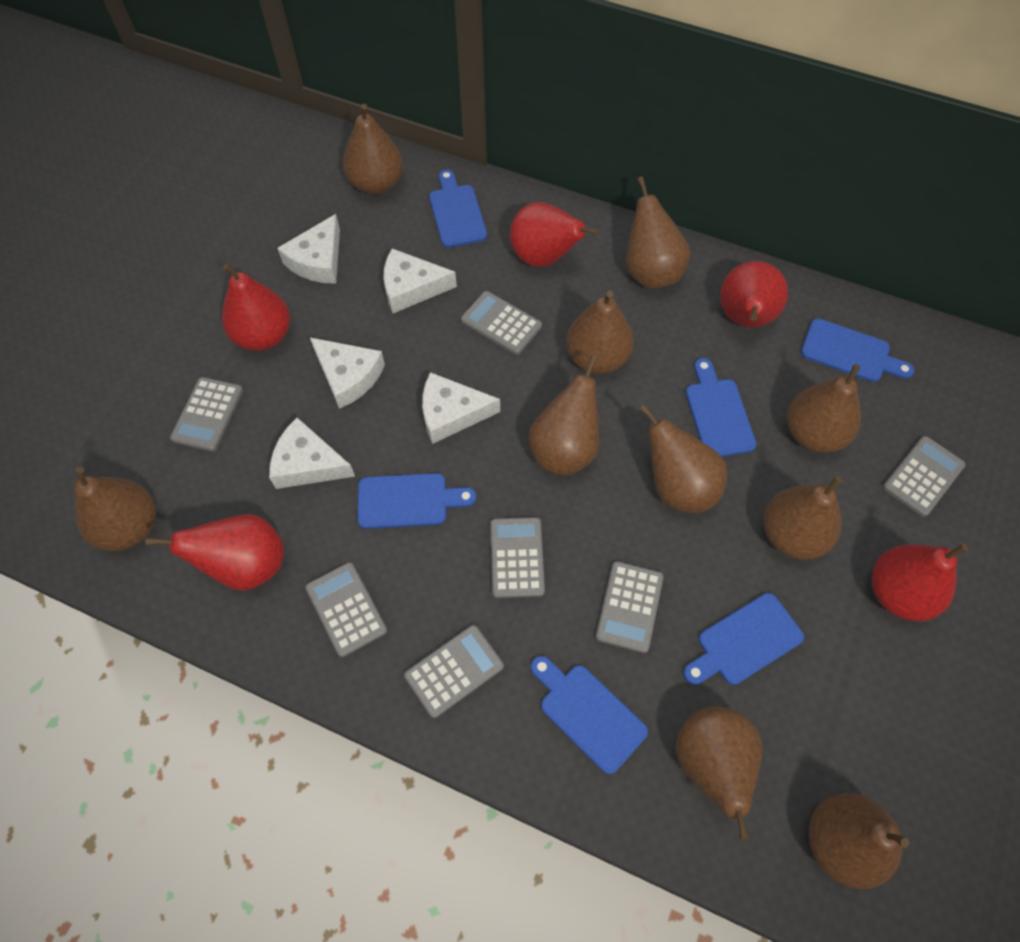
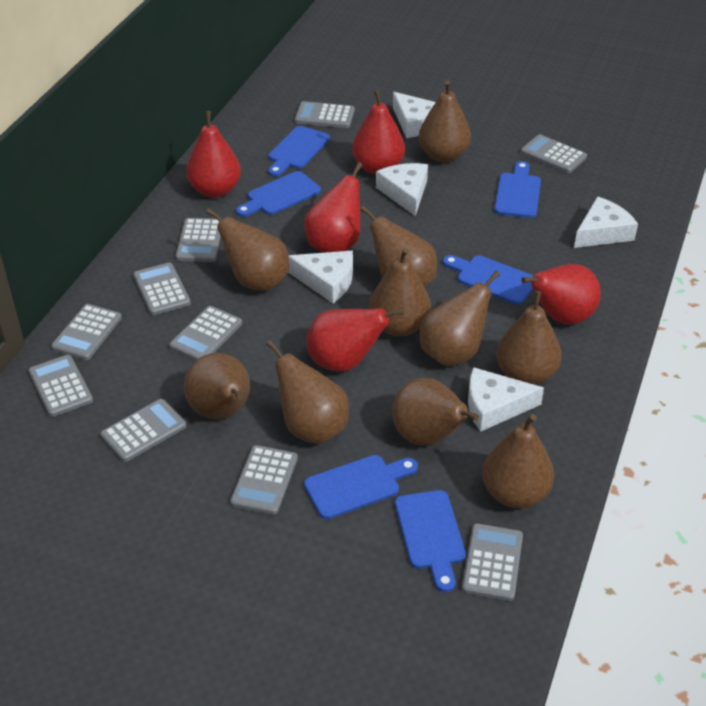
grey calculator: 7 -> 10

